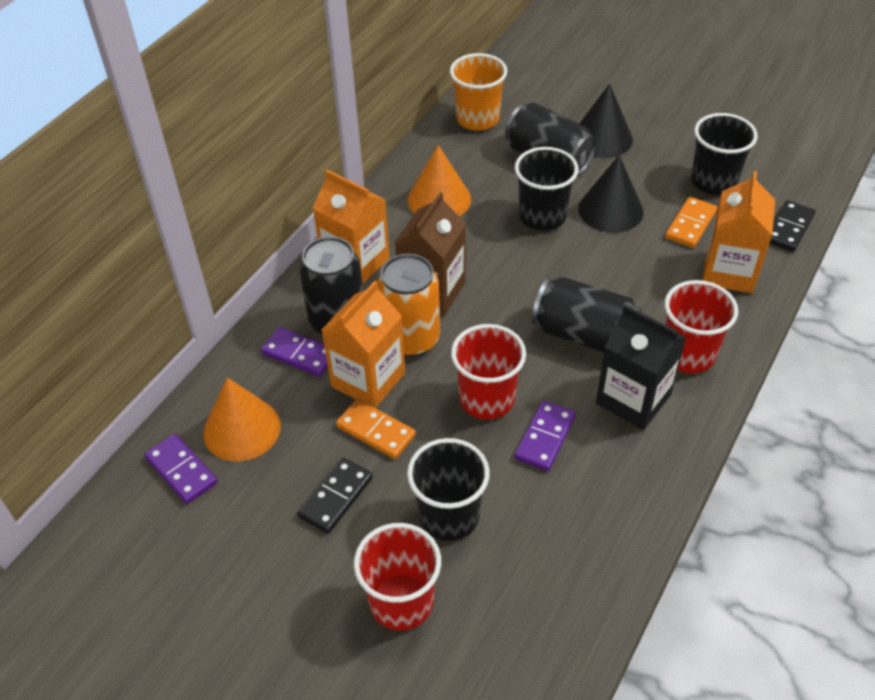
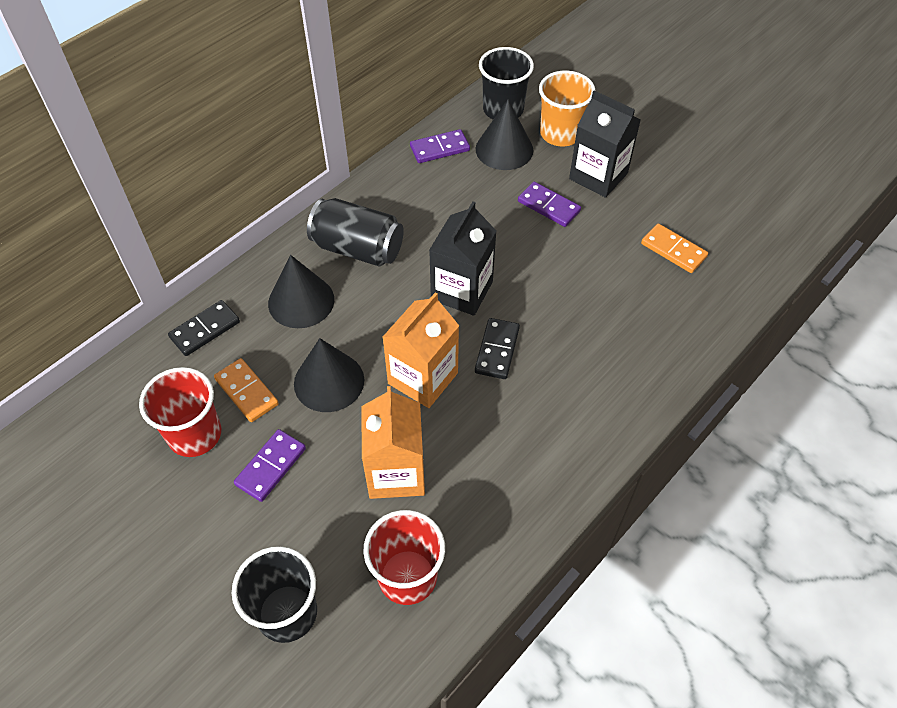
black can: 3 -> 1
black carton: 1 -> 2
black cone: 2 -> 3
black cup: 3 -> 2
brown carton: 1 -> 0
orange can: 1 -> 0
orange carton: 3 -> 2
orange cone: 2 -> 0
red cup: 3 -> 2

